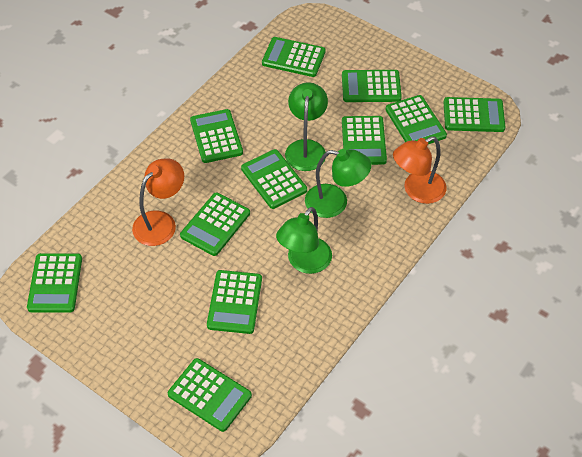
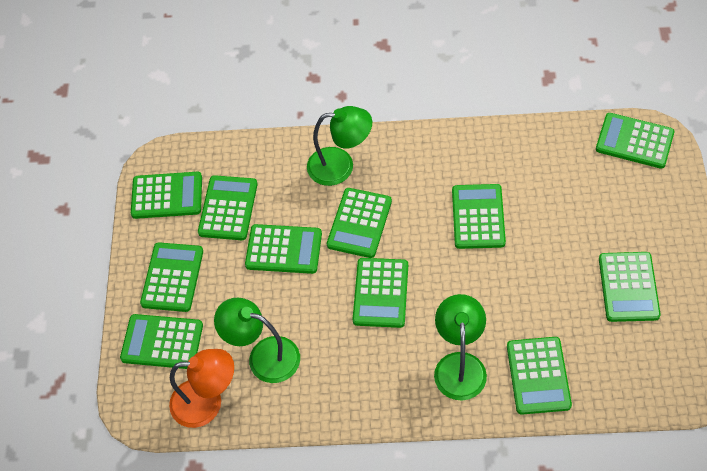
orange lamp: 2 -> 1

